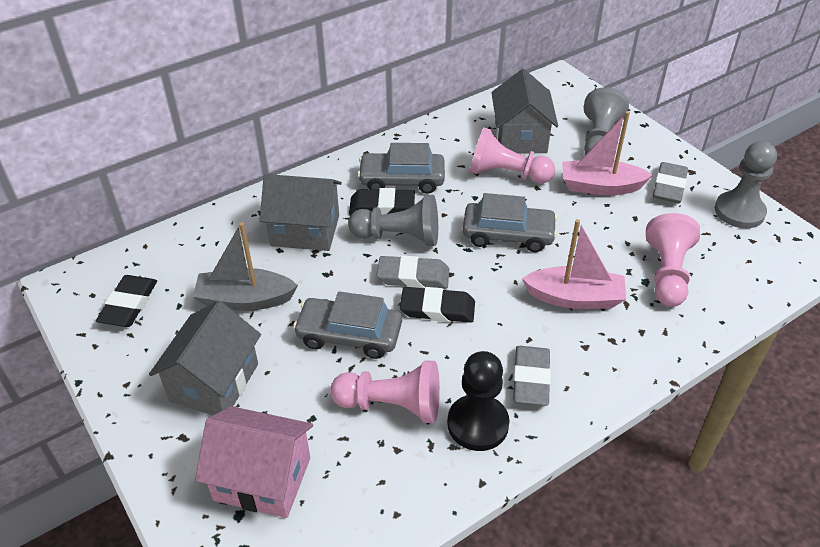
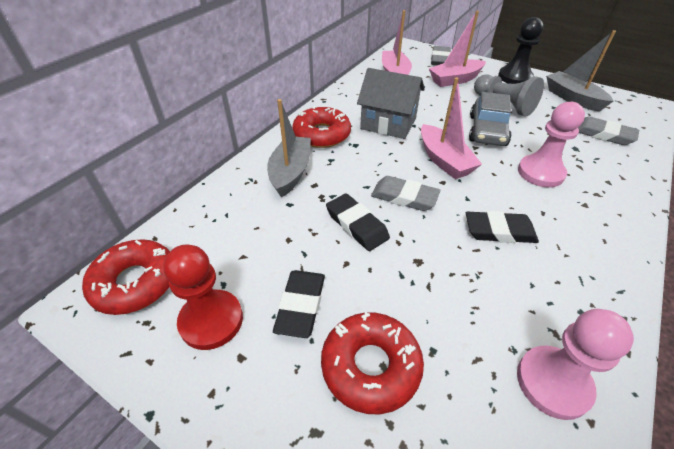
grey boat: 1 -> 2
grey car: 3 -> 1
grey house: 3 -> 1
grey pawn: 3 -> 1
pink boat: 2 -> 3
pink house: 1 -> 0
pink pawn: 3 -> 2
red donut: 0 -> 3
red pawn: 0 -> 1

